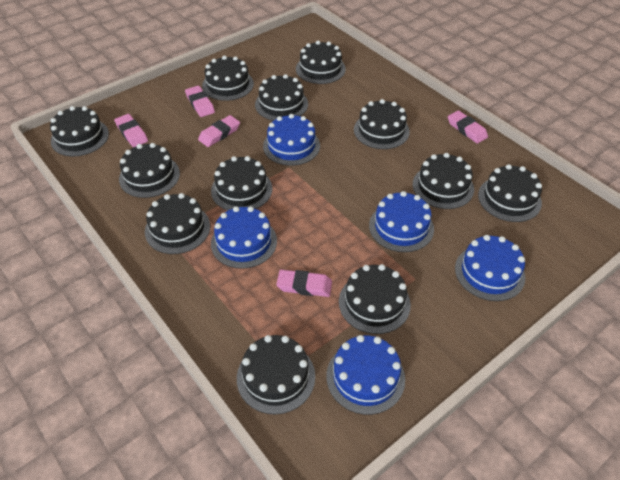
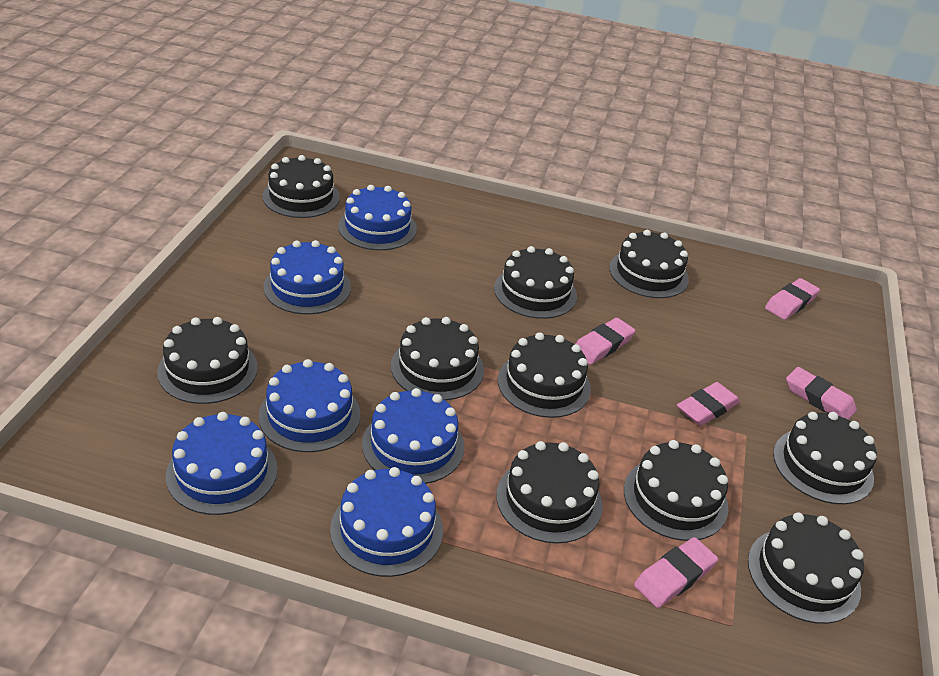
black cake: 12 -> 10
blue cake: 5 -> 6

